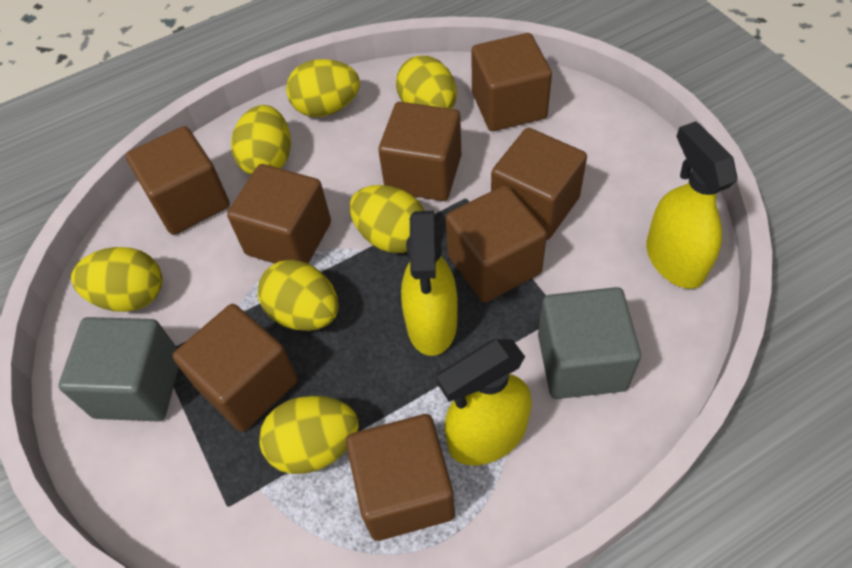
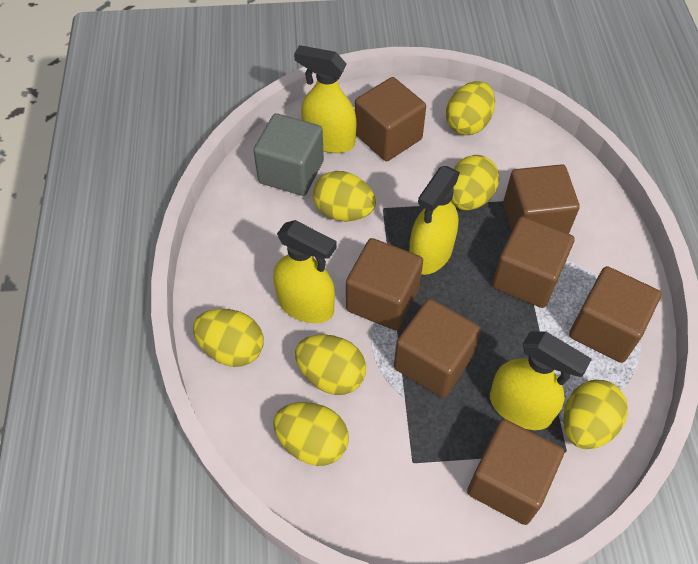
brown cube: 8 -> 7
grey cube: 2 -> 1
yellow spray bottle: 3 -> 4

